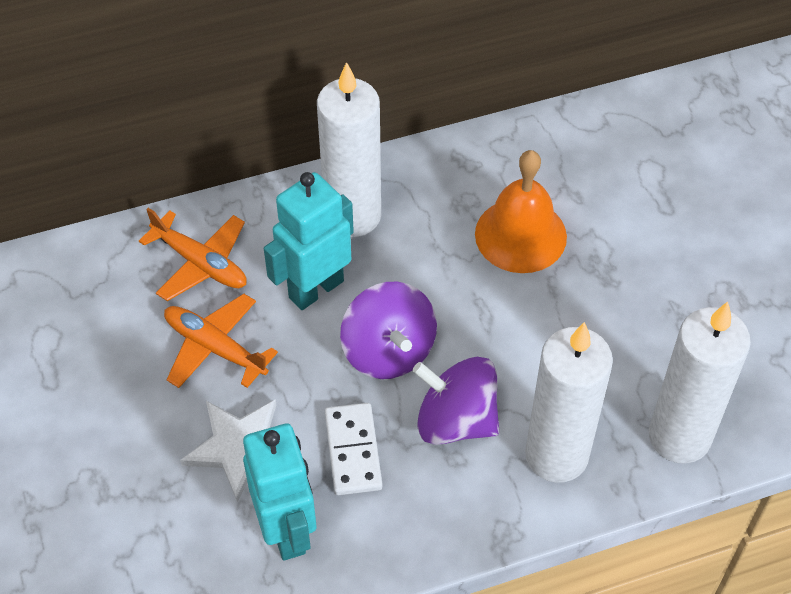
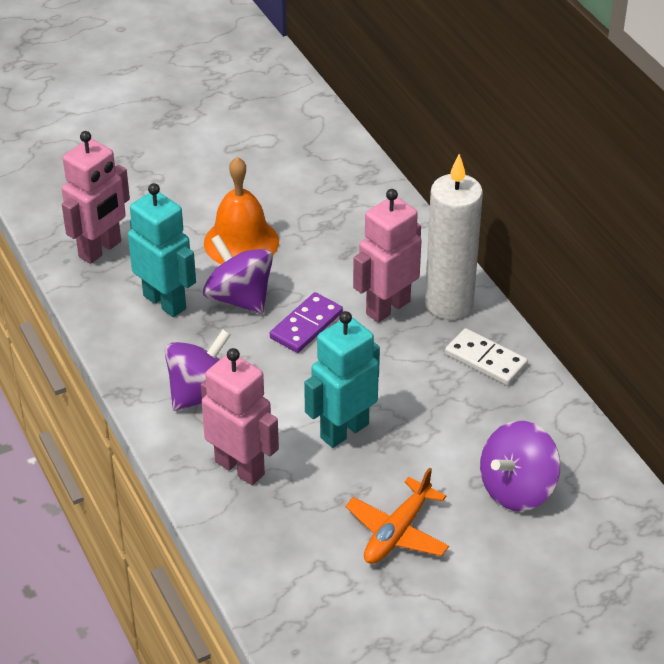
orange plane: 2 -> 1
pink robot: 0 -> 3
purple domino: 0 -> 1
purple spinning top: 2 -> 3
white candle: 3 -> 1
white star: 1 -> 0

